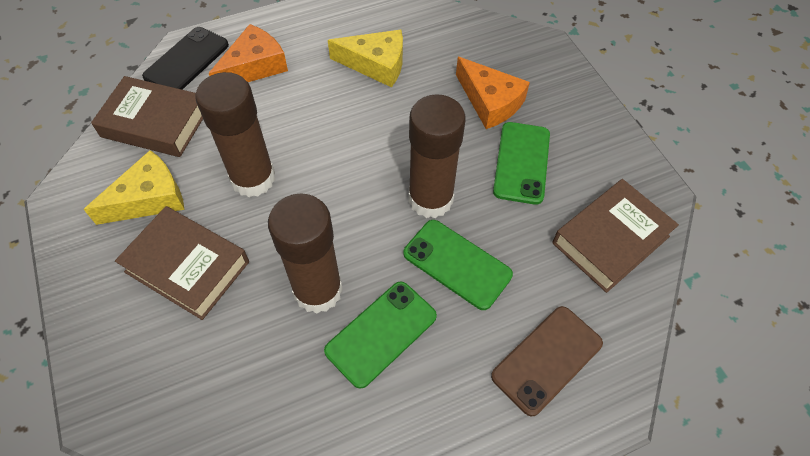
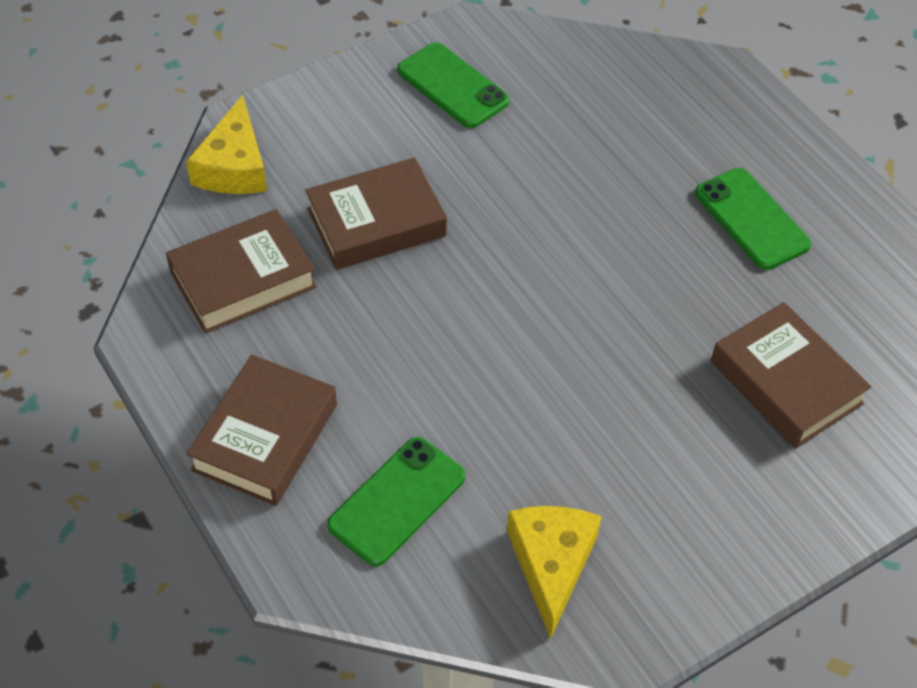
black phone: 1 -> 0
brown book: 3 -> 4
brown glue stick: 3 -> 0
brown phone: 1 -> 0
orange cheese: 2 -> 0

